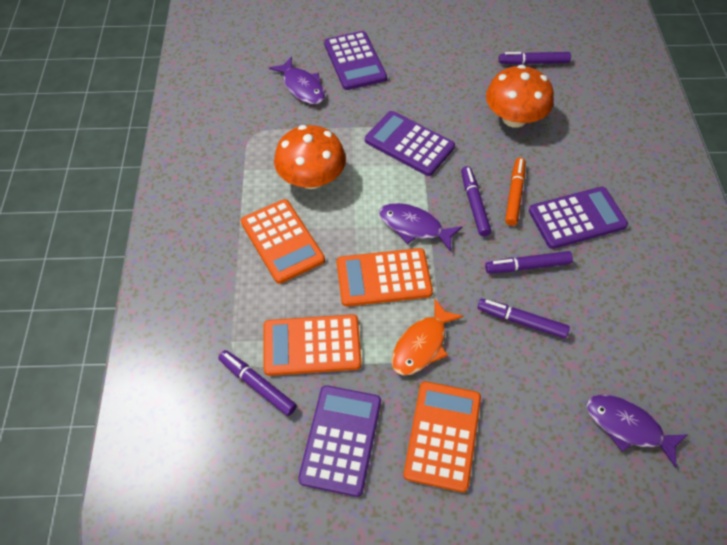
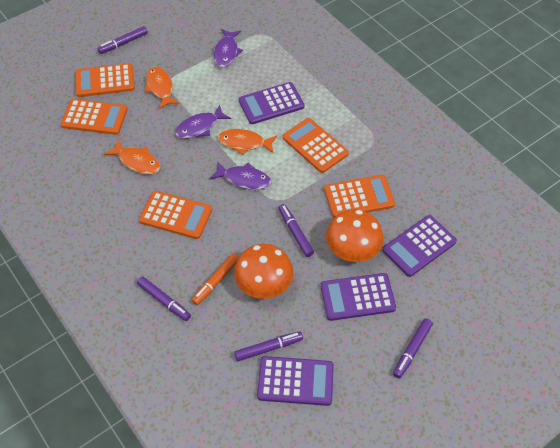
orange calculator: 4 -> 5
orange fish: 1 -> 3

